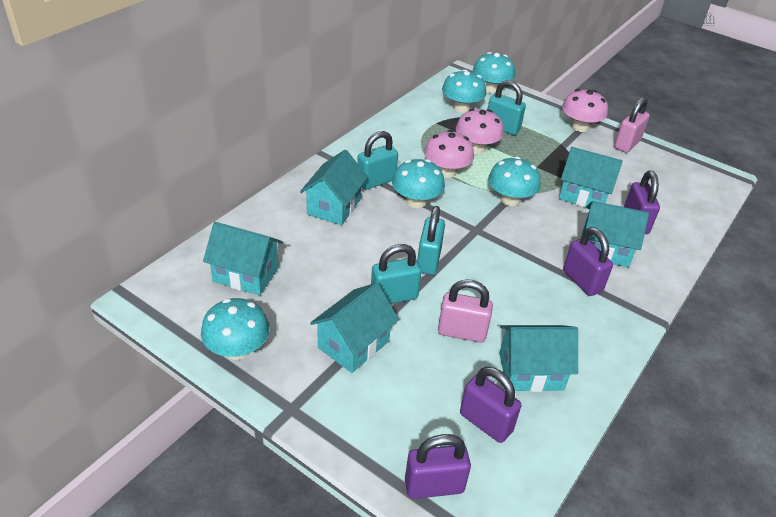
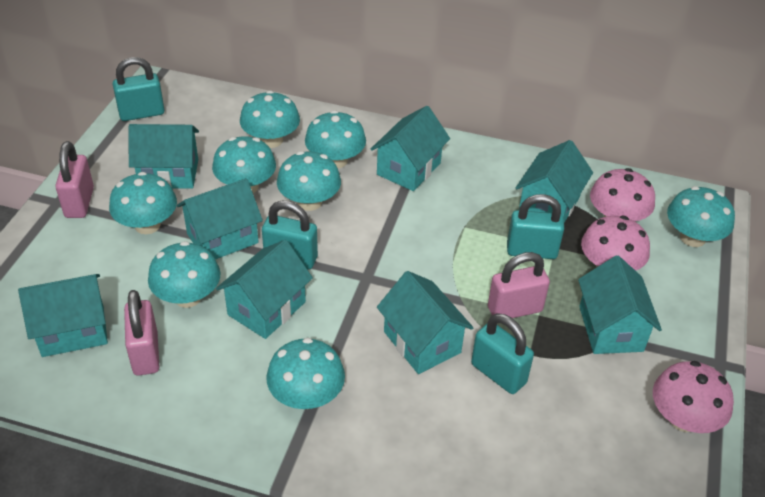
pink padlock: 2 -> 3
purple padlock: 4 -> 0
turquoise house: 6 -> 8
turquoise mushroom: 5 -> 8

